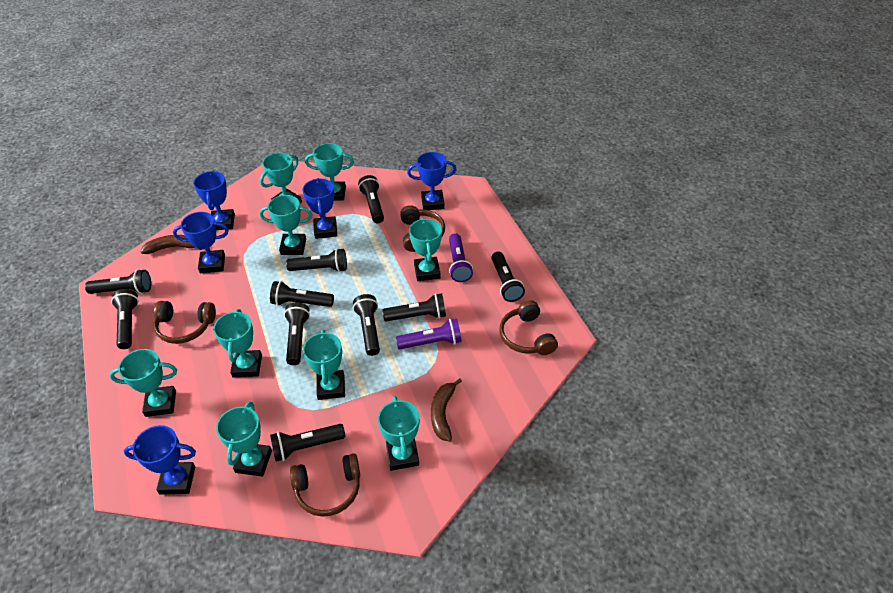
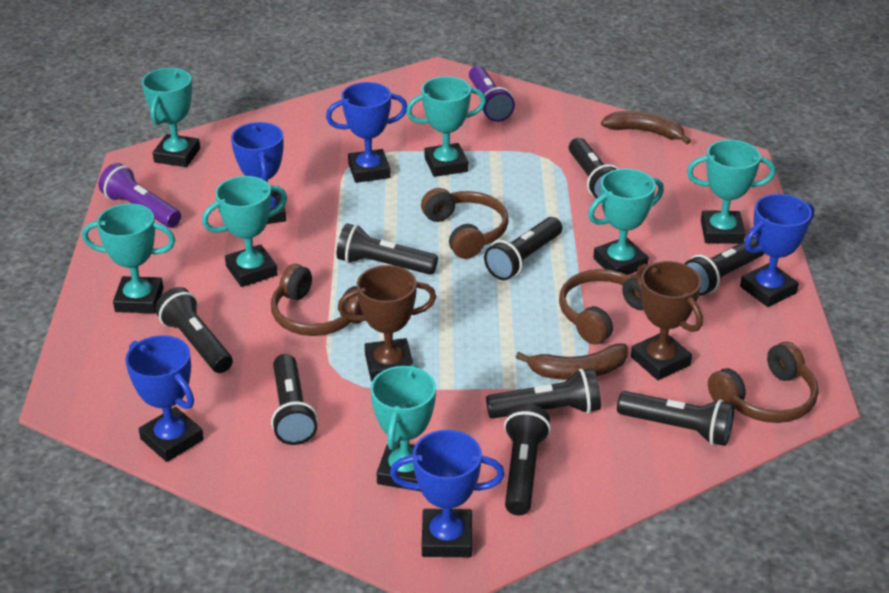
black flashlight: 10 -> 9
brown trophy: 0 -> 2
turquoise trophy: 9 -> 7

